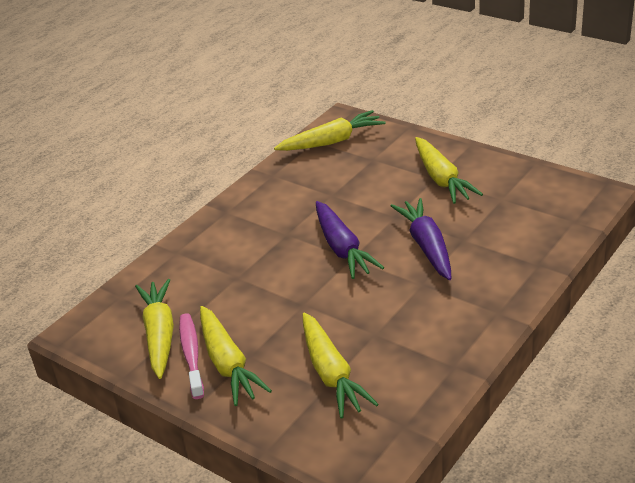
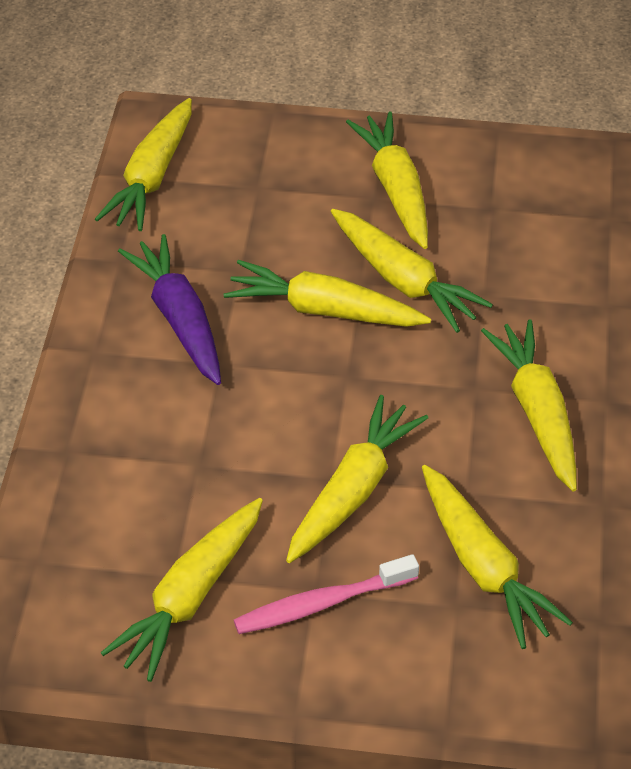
purple carrot: 2 -> 1
yellow carrot: 5 -> 8

